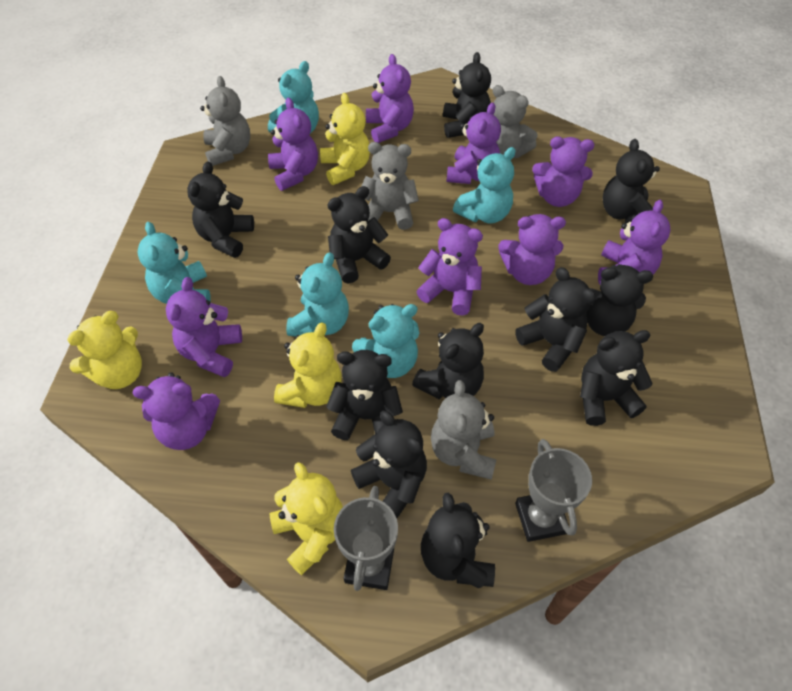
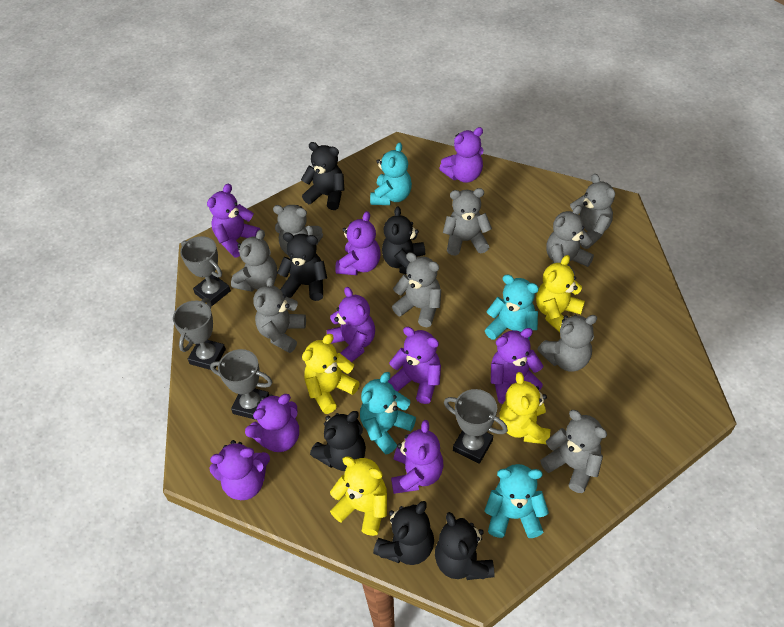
black teddy bear: 11 -> 6
grey teddy bear: 4 -> 9
grey trophy: 2 -> 4
turquoise teddy bear: 5 -> 4

